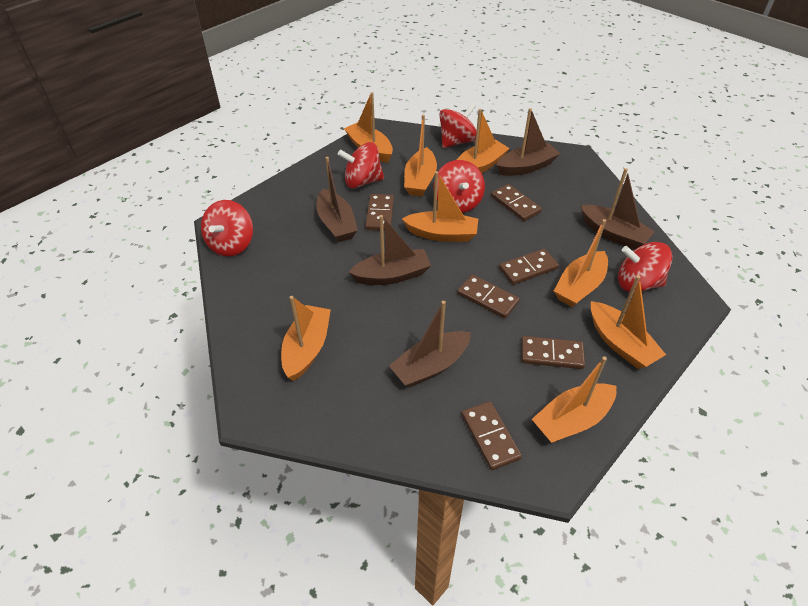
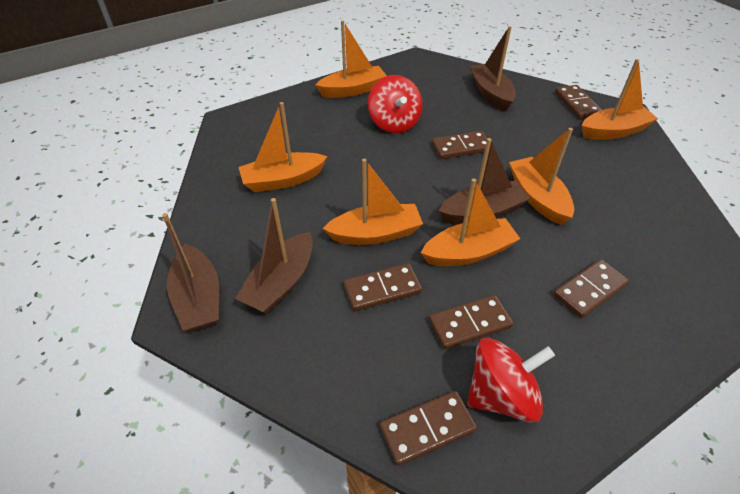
brown boat: 5 -> 4
orange boat: 8 -> 6
red spinning top: 5 -> 2

